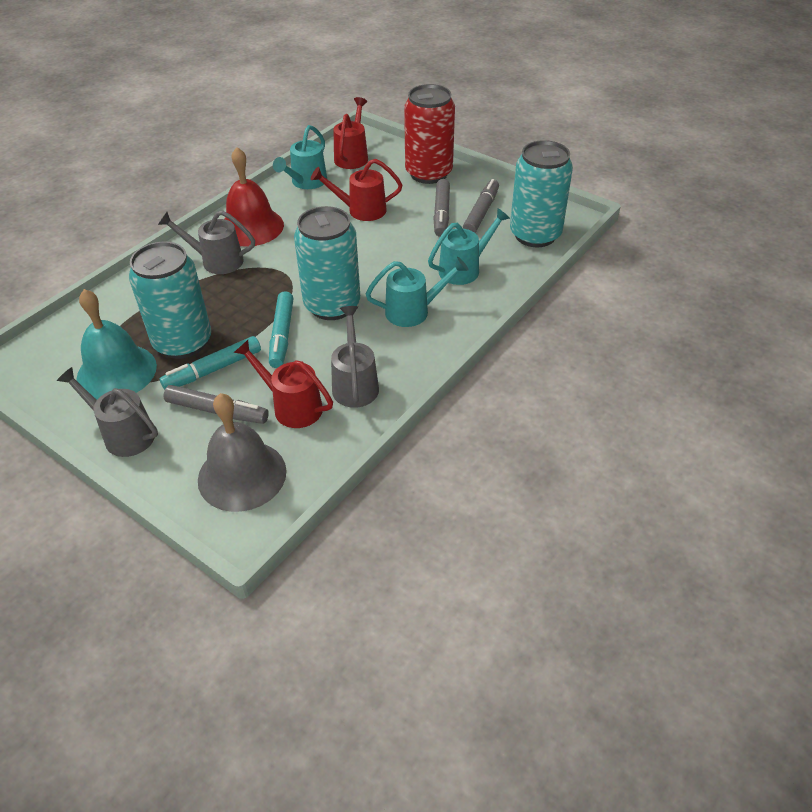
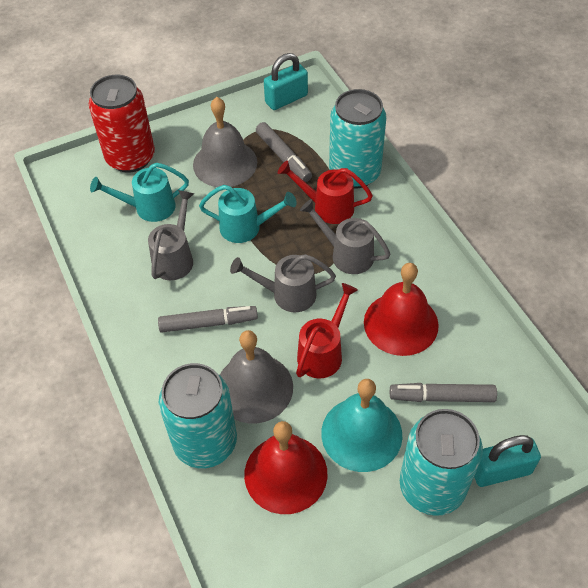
grey bell: 1 -> 2
red bell: 1 -> 2
red watering can: 3 -> 2
turquoise marker: 2 -> 0
turquoise padlock: 0 -> 2
turquoise watering can: 3 -> 2

